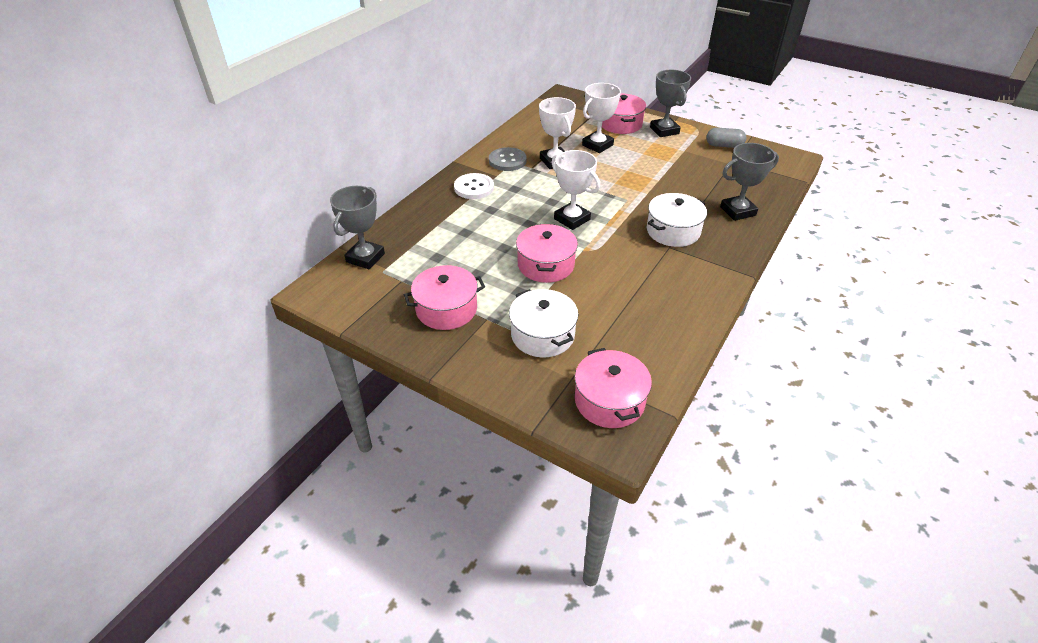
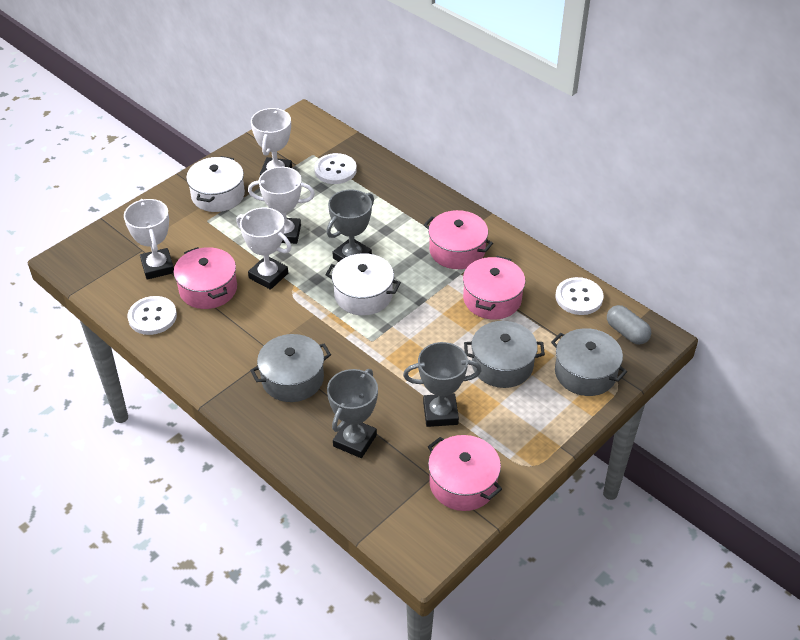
grey button: 1 -> 0
grey pot: 0 -> 3
white button: 1 -> 3
white trophy: 3 -> 4

